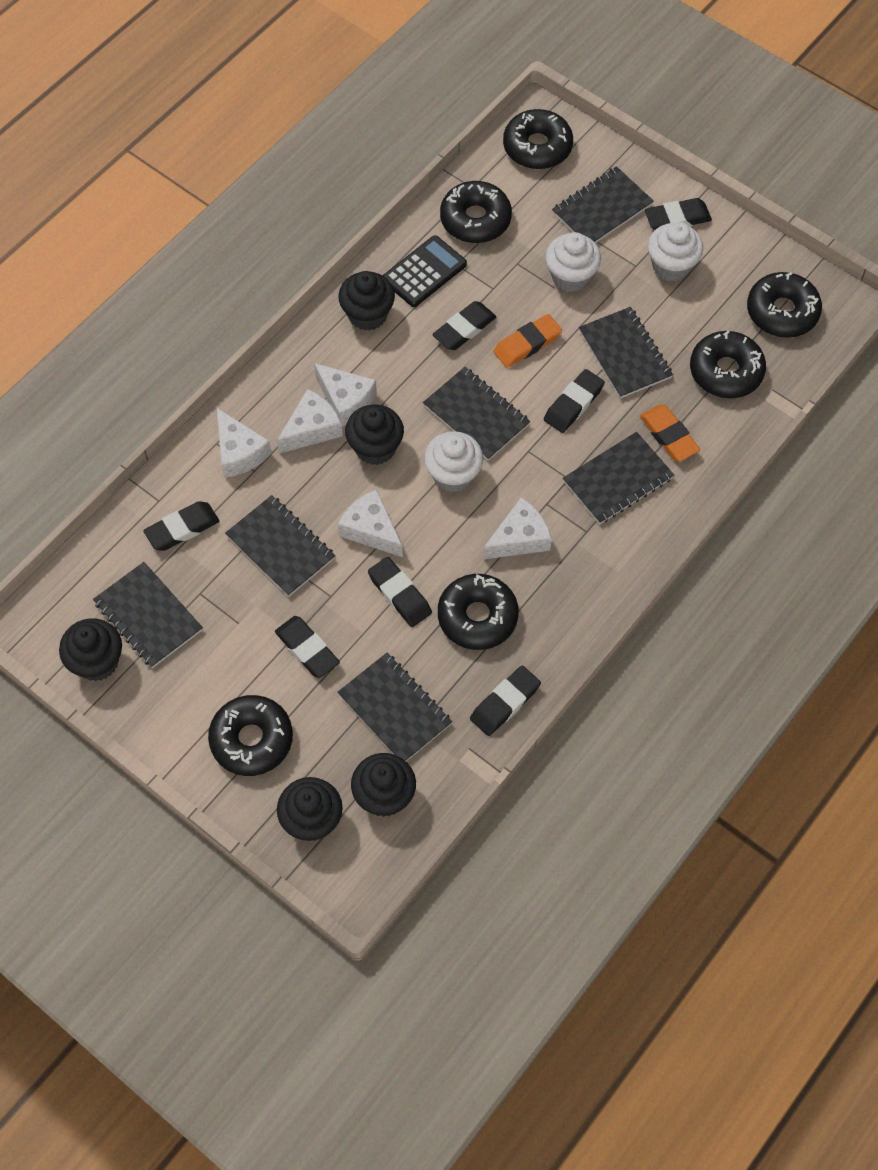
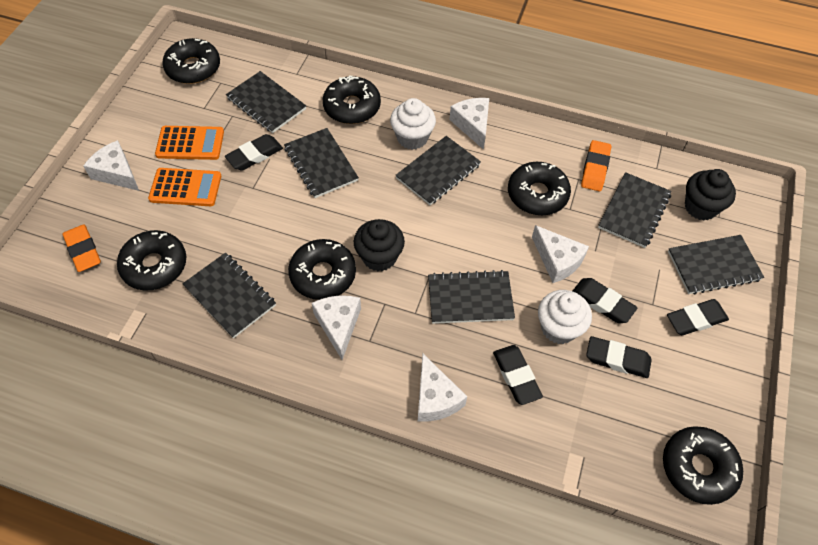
black calculator: 1 -> 0
black cupcake: 5 -> 2
black eraser: 7 -> 5
orange calculator: 0 -> 2
white cupcake: 3 -> 2

